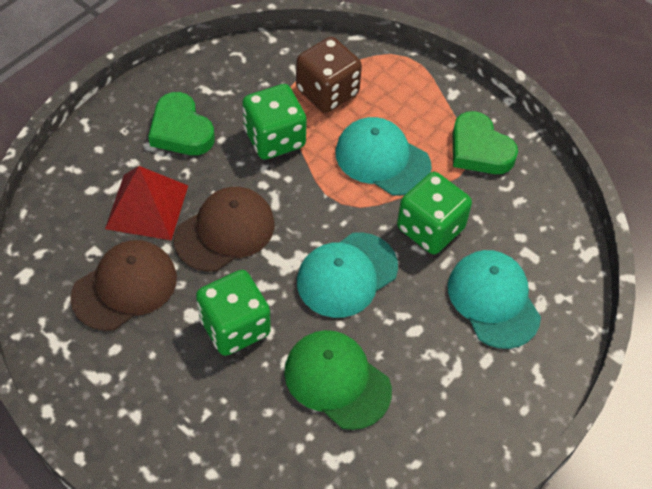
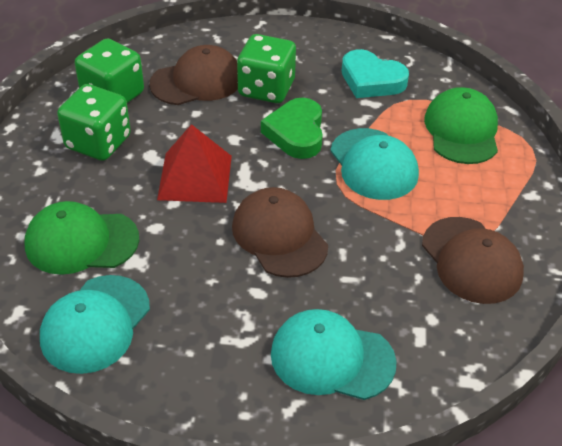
brown cap: 2 -> 3
brown dice: 1 -> 0
green cap: 1 -> 2
green heart: 2 -> 1
turquoise heart: 0 -> 1

